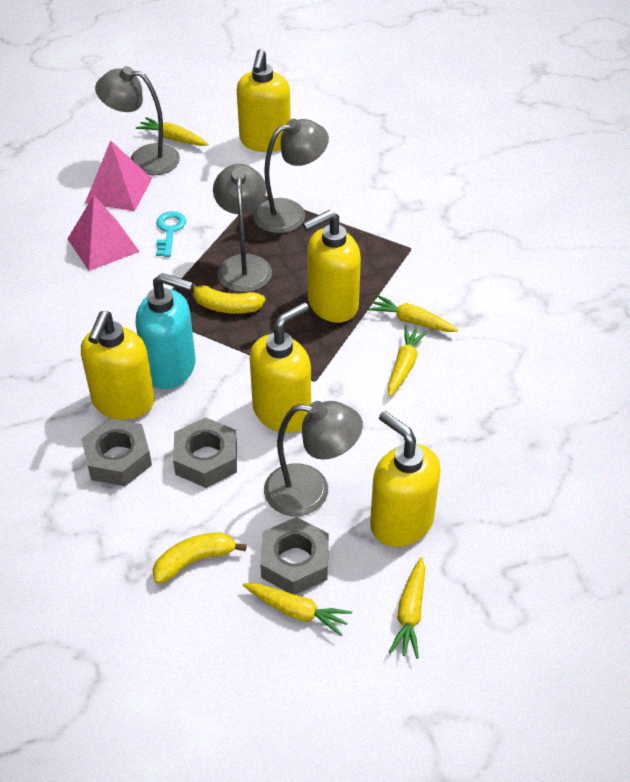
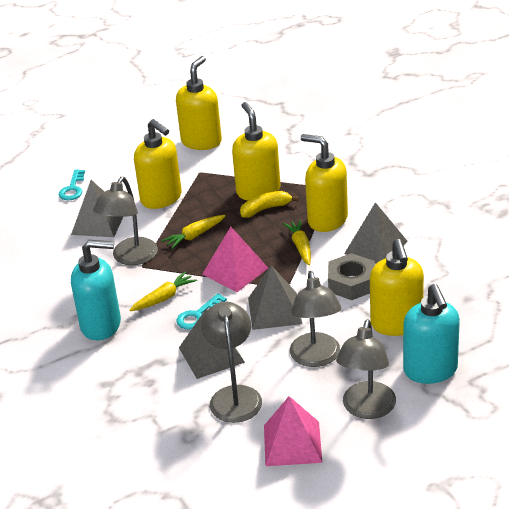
grey nut: 3 -> 1
grey pyramid: 0 -> 4
turquoise key: 1 -> 2
turquoise soap dispenser: 1 -> 2
yellow banana: 2 -> 1
yellow carrot: 5 -> 3

